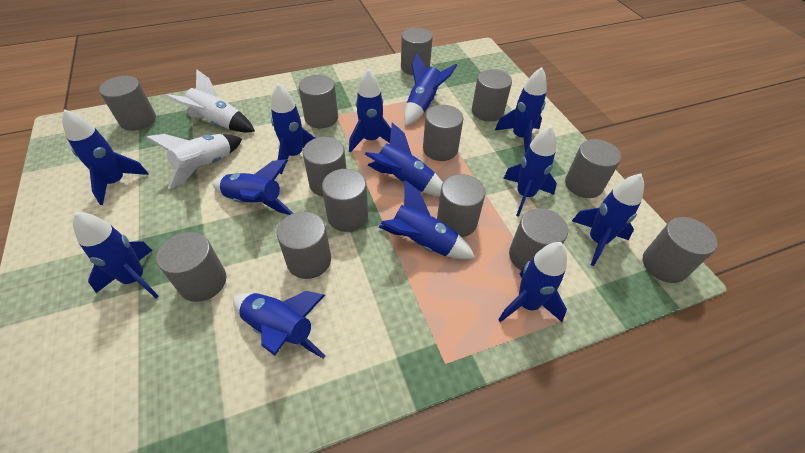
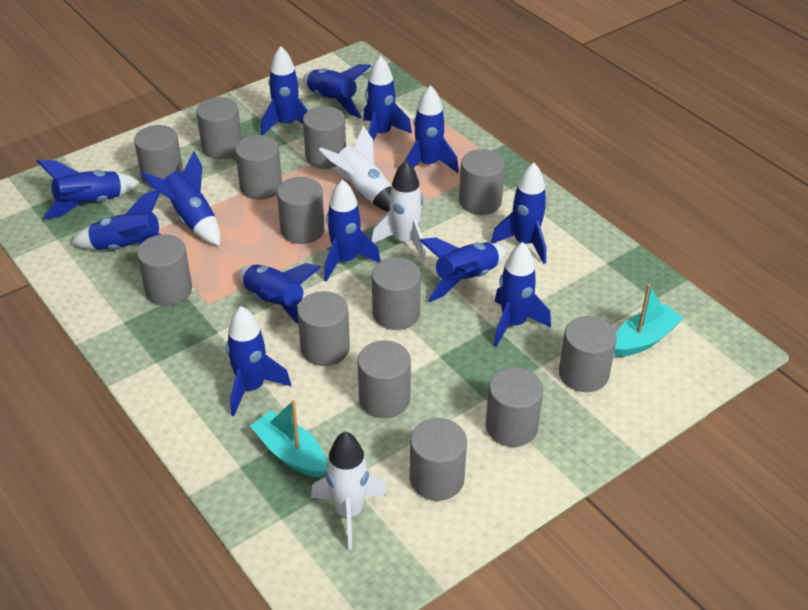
turquoise boat: 0 -> 2
white rocket: 2 -> 3

